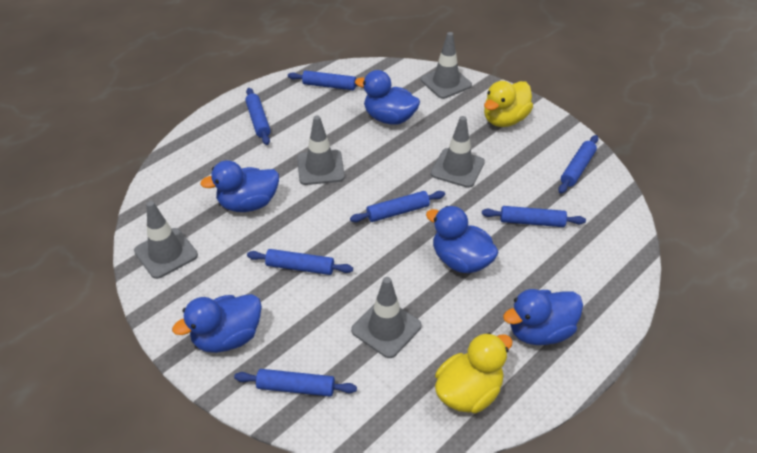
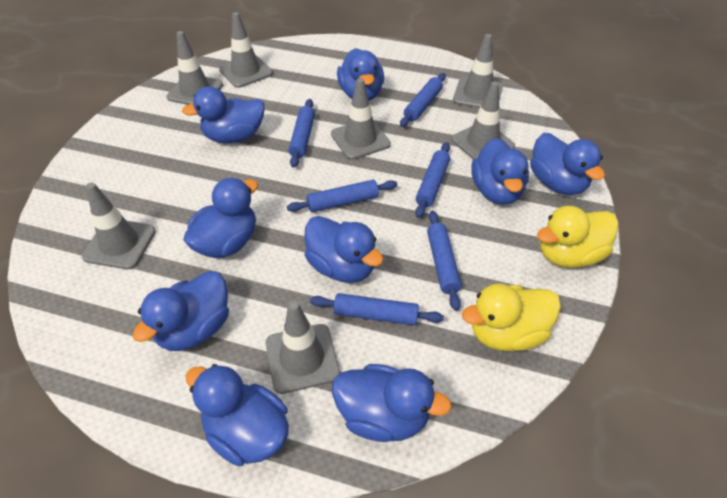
blue duck: 5 -> 9
blue rolling pin: 7 -> 6
grey traffic cone: 5 -> 7

